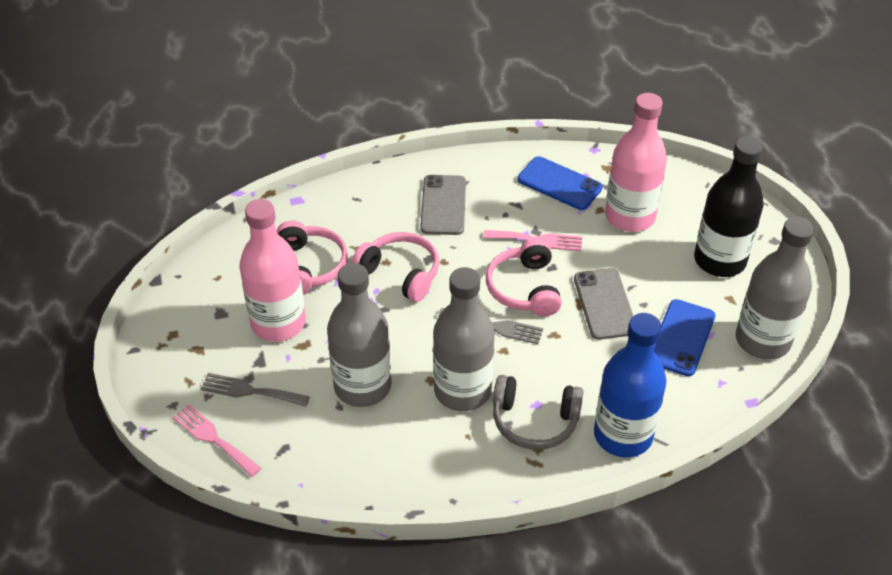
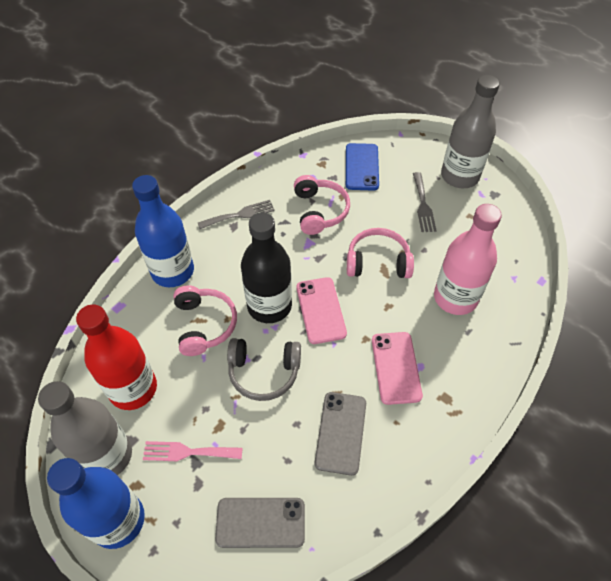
blue bottle: 1 -> 2
blue phone: 2 -> 1
grey bottle: 3 -> 2
pink bottle: 2 -> 1
pink fork: 2 -> 1
pink phone: 0 -> 2
red bottle: 0 -> 1

